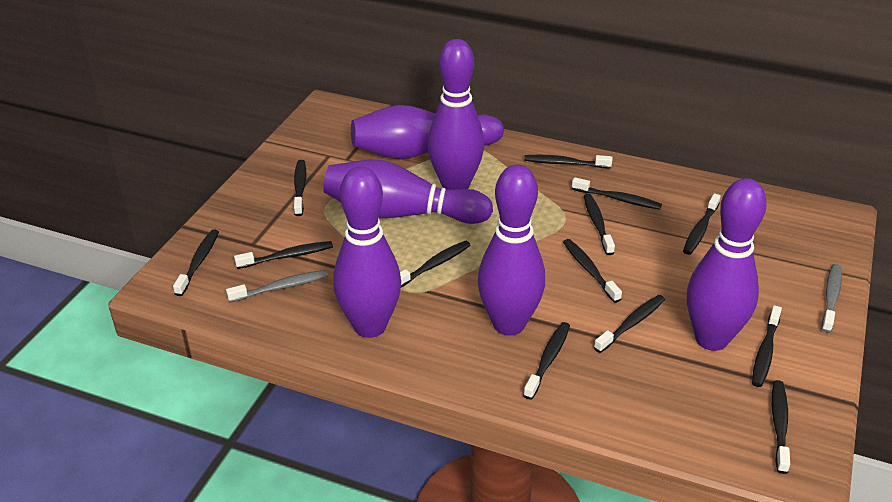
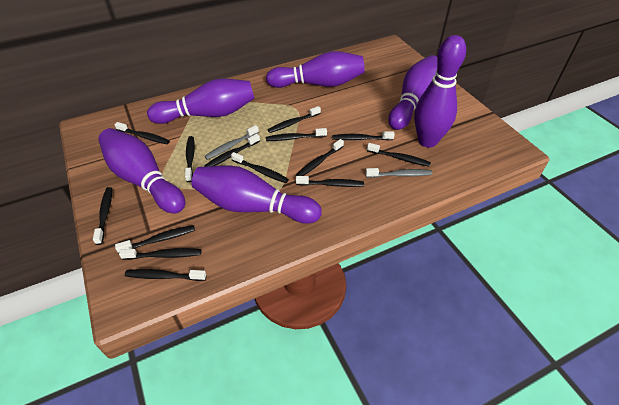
black toothbrush: 13 -> 14

